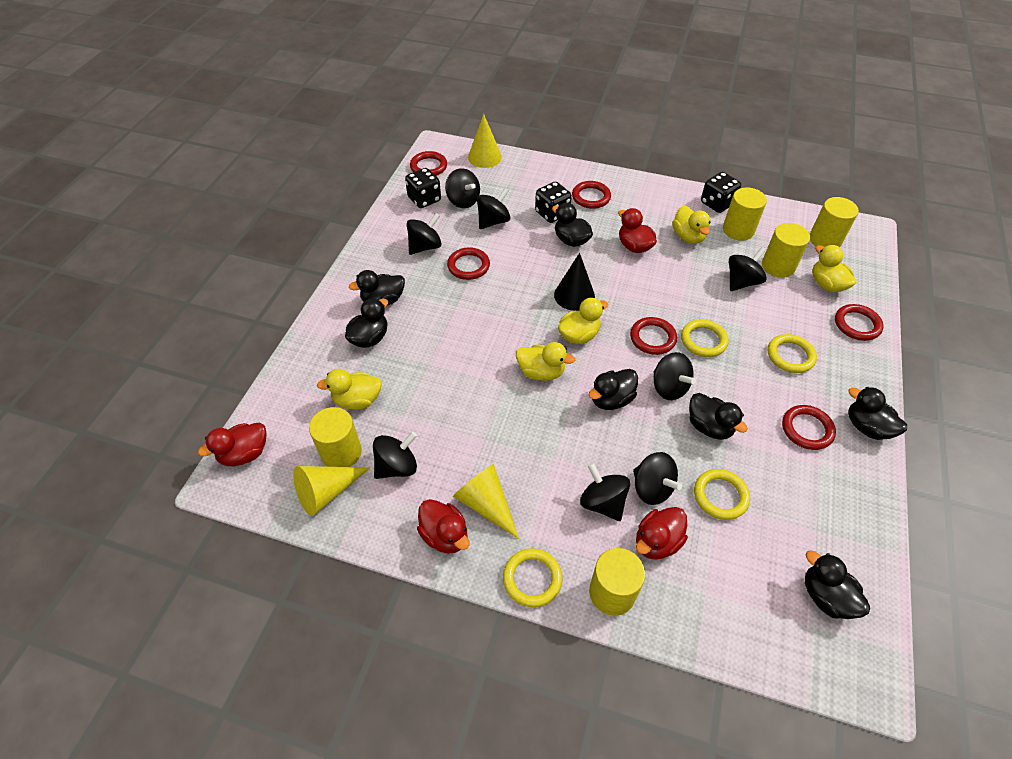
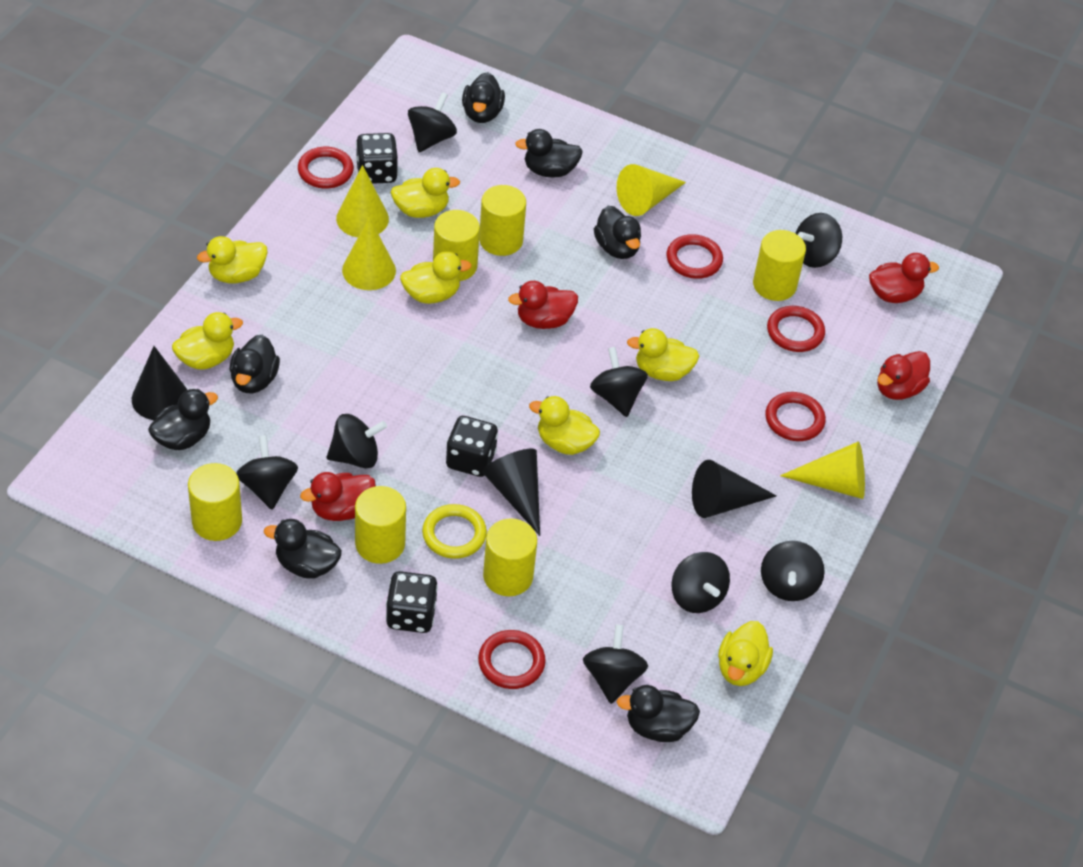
black cone: 1 -> 3
red ring: 6 -> 5
yellow cone: 3 -> 4
yellow cylinder: 5 -> 6
yellow duck: 5 -> 7
yellow ring: 4 -> 1

